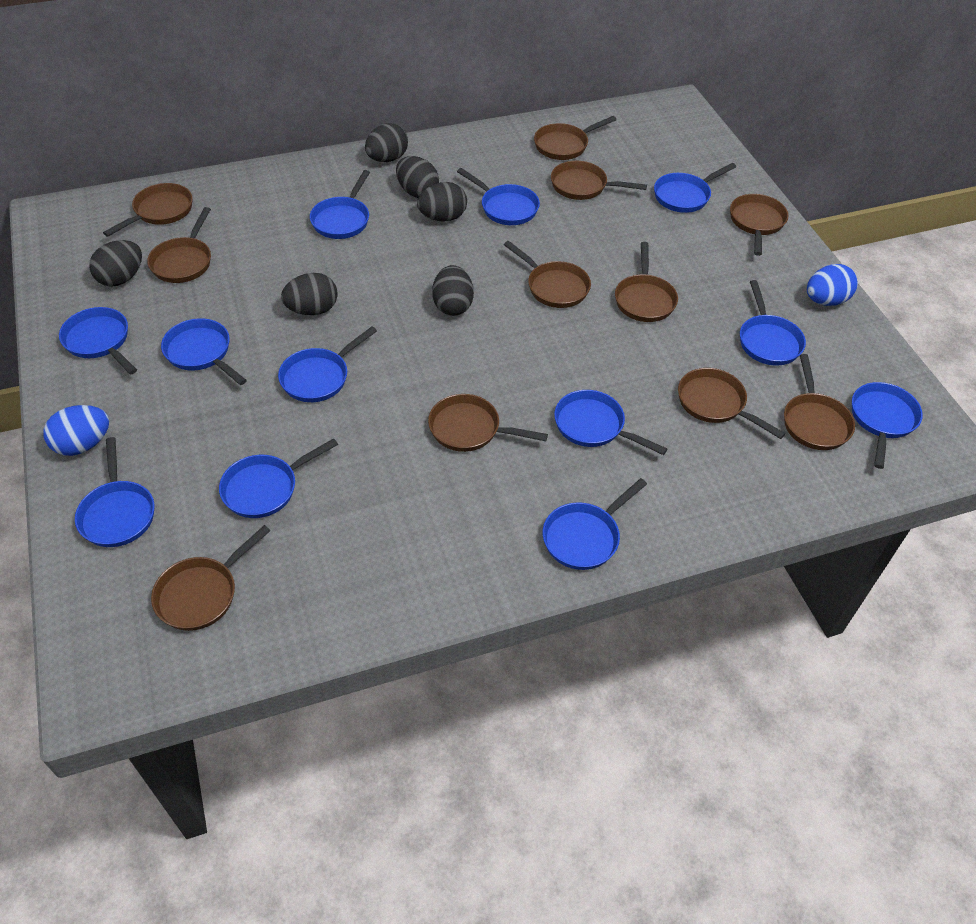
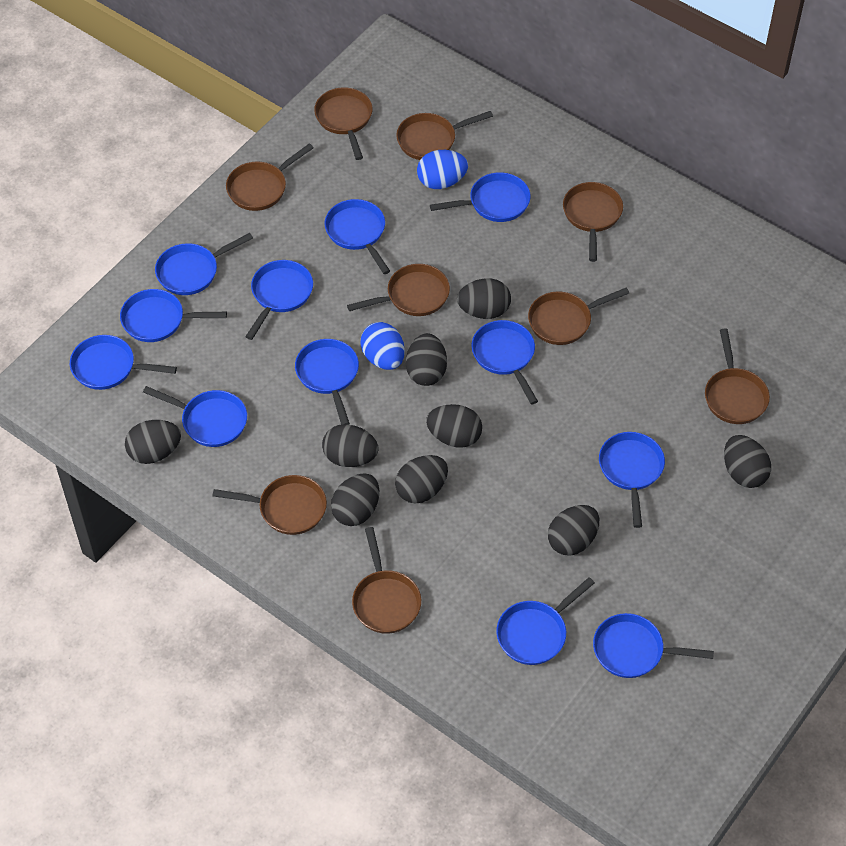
black egg: 6 -> 9
brown pan: 11 -> 9

